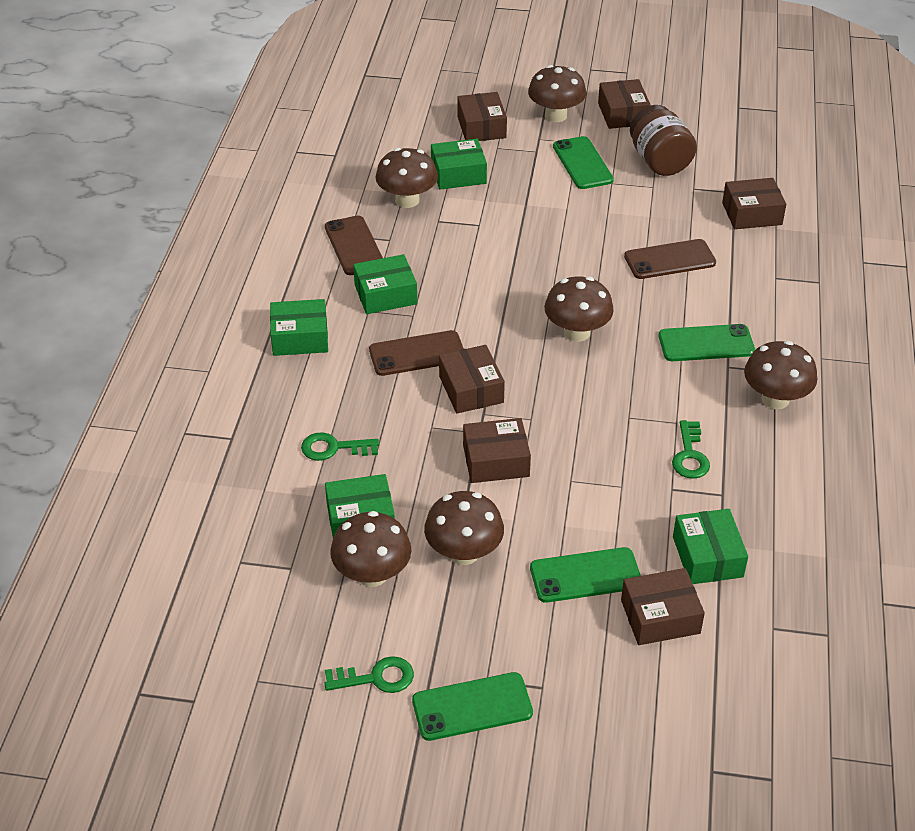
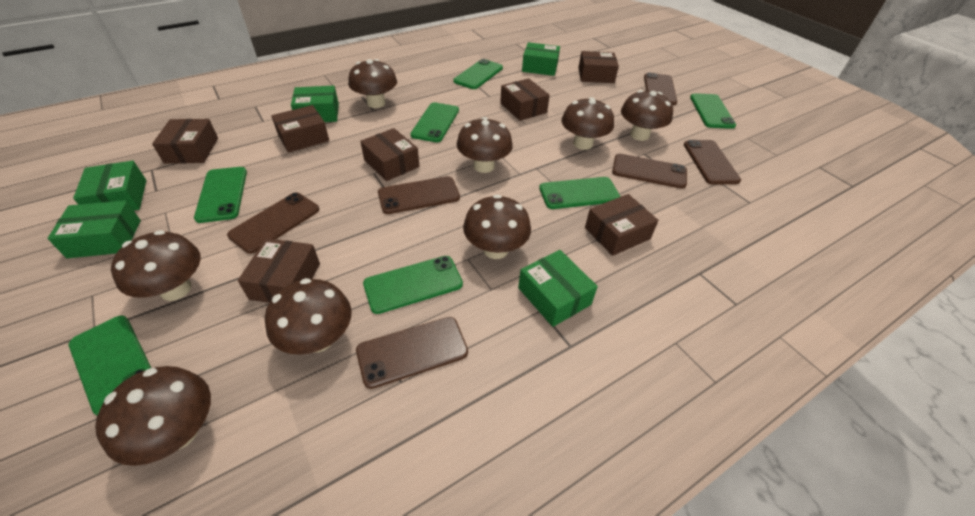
brown box: 6 -> 7
brown jar: 1 -> 0
brown mushroom: 6 -> 8
brown phone: 3 -> 6
green key: 3 -> 0
green phone: 4 -> 7

